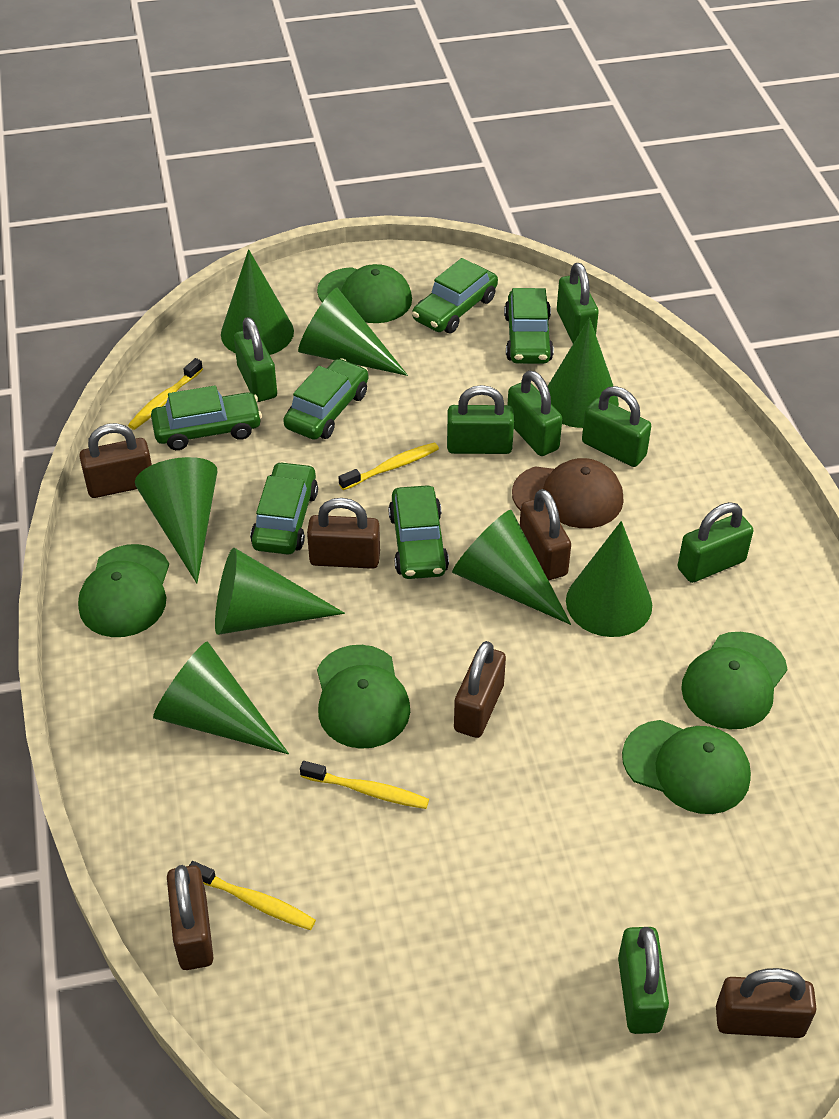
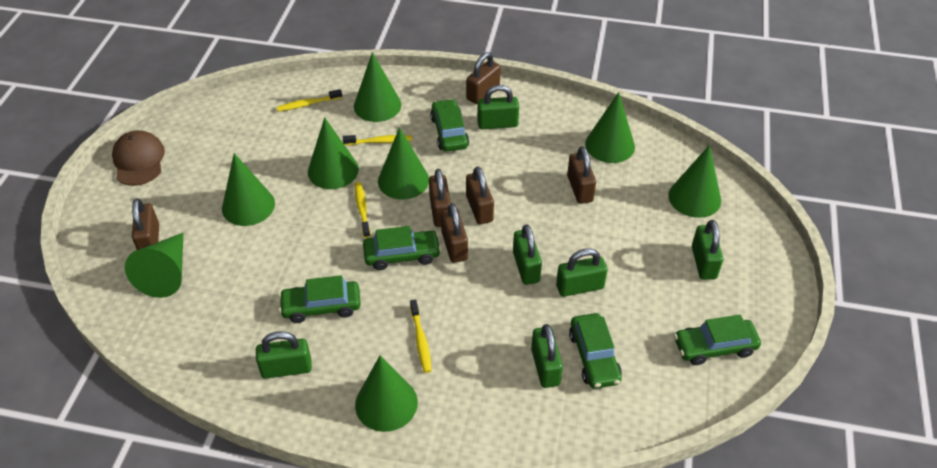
green cap: 5 -> 0
green car: 6 -> 5
green padlock: 7 -> 6

